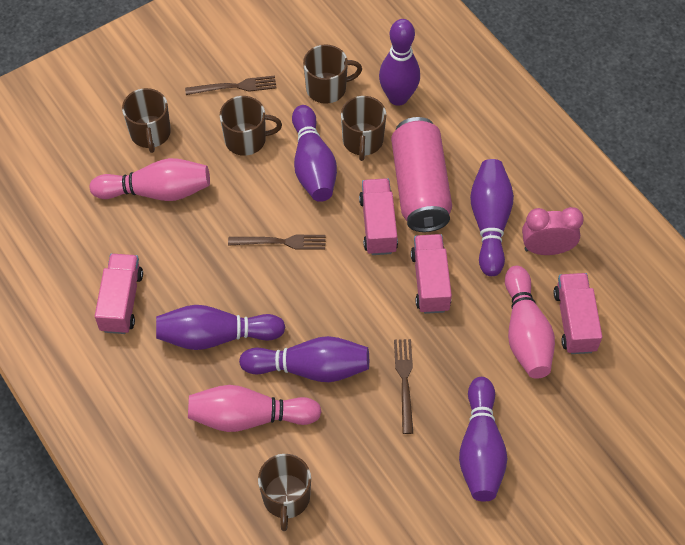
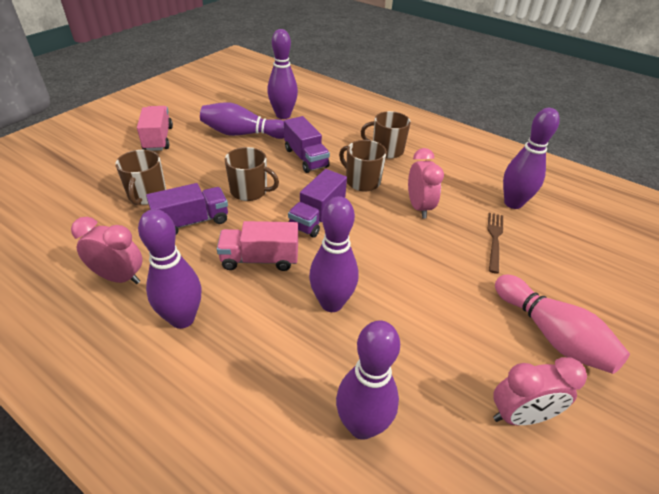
brown fork: 3 -> 1
brown mug: 5 -> 4
pink bowling pin: 3 -> 1
pink can: 1 -> 0
pink clock: 1 -> 3
pink truck: 4 -> 2
purple truck: 0 -> 3

